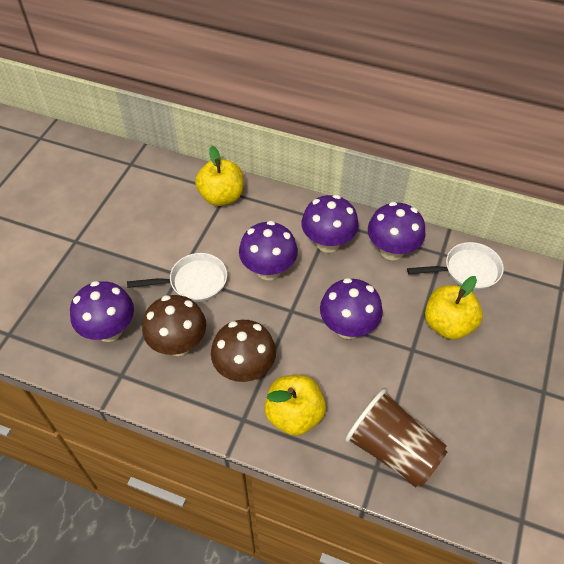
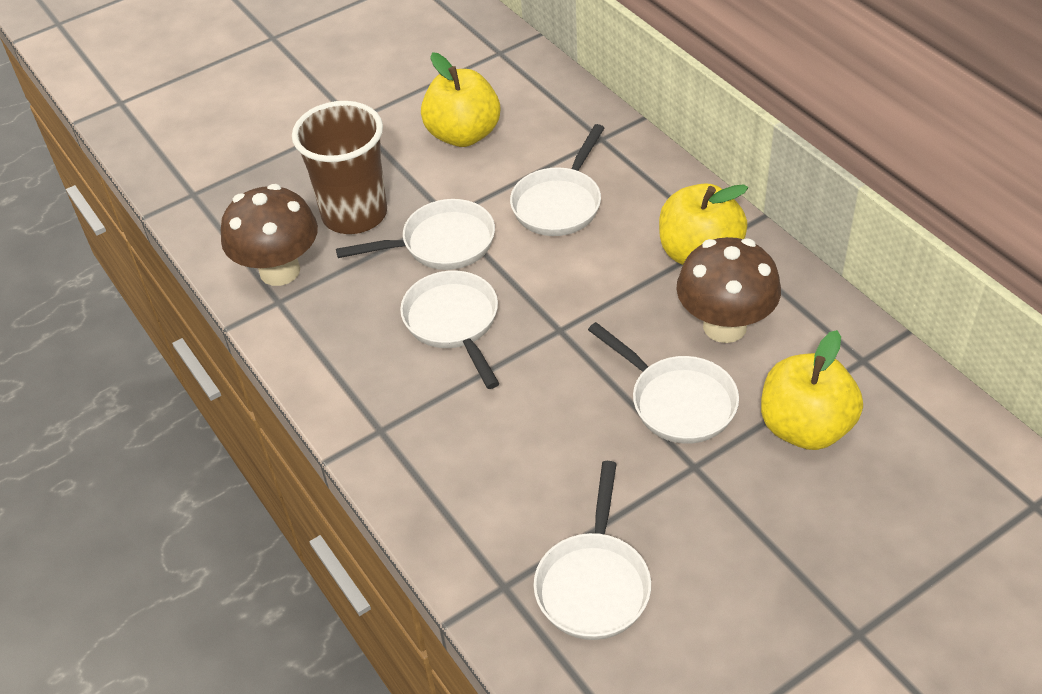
purple mushroom: 5 -> 0
white pan: 2 -> 5

